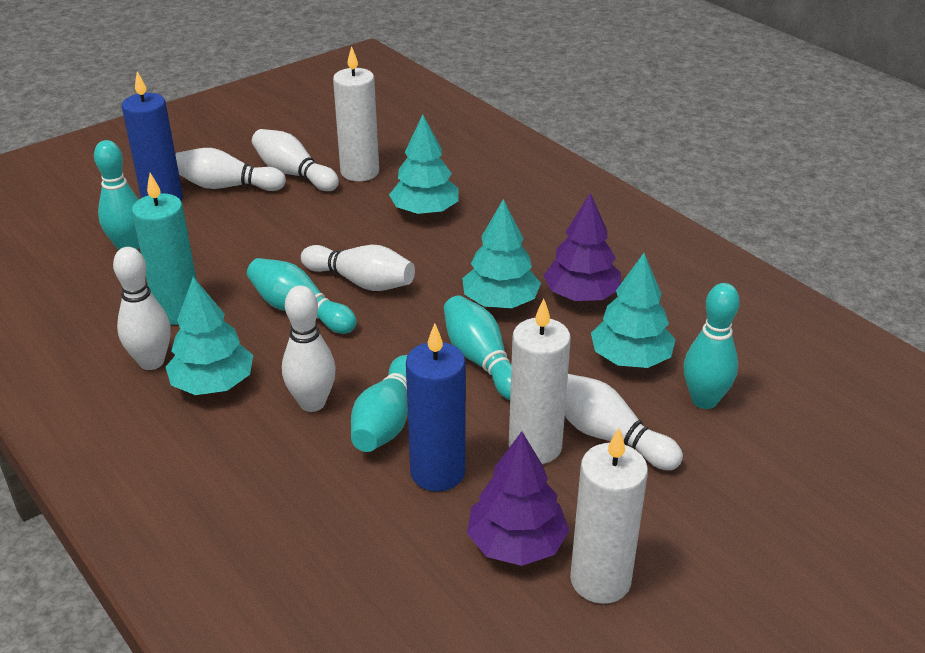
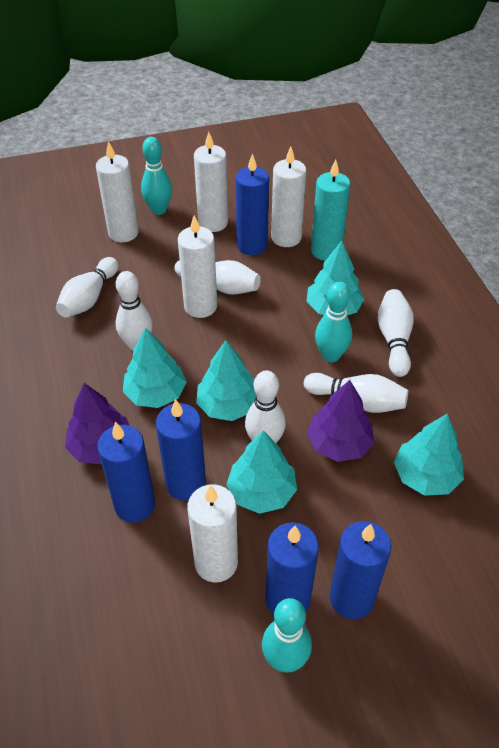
blue candle: 2 -> 5
turquoise bowling pin: 5 -> 3
turquoise tree: 4 -> 5
white candle: 3 -> 5

